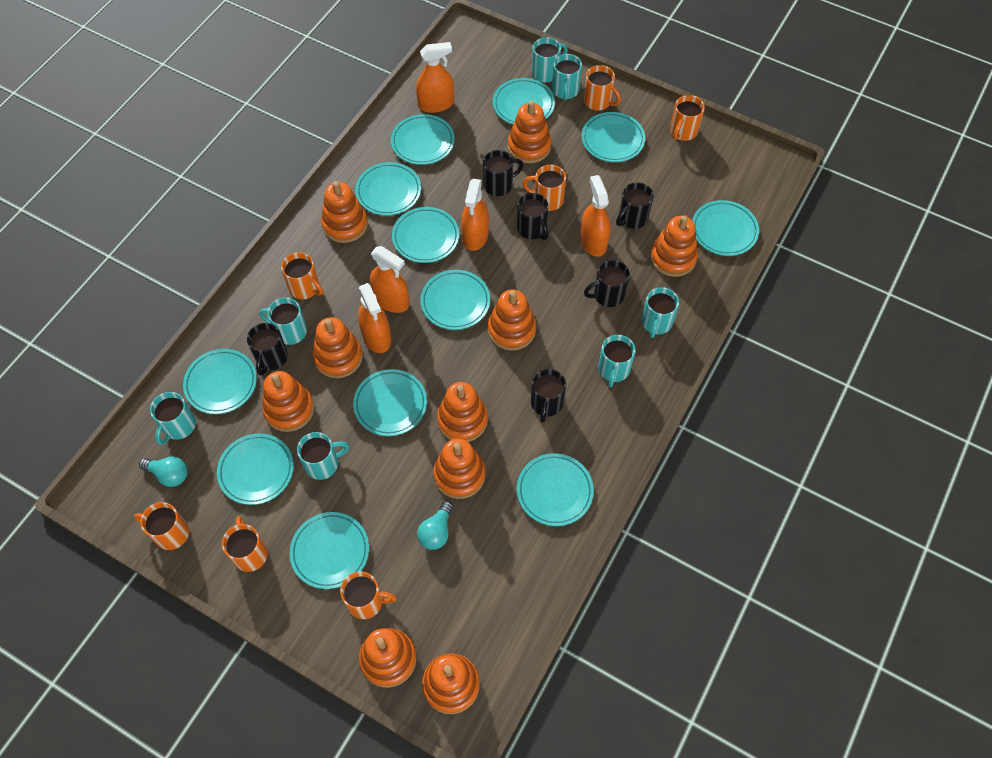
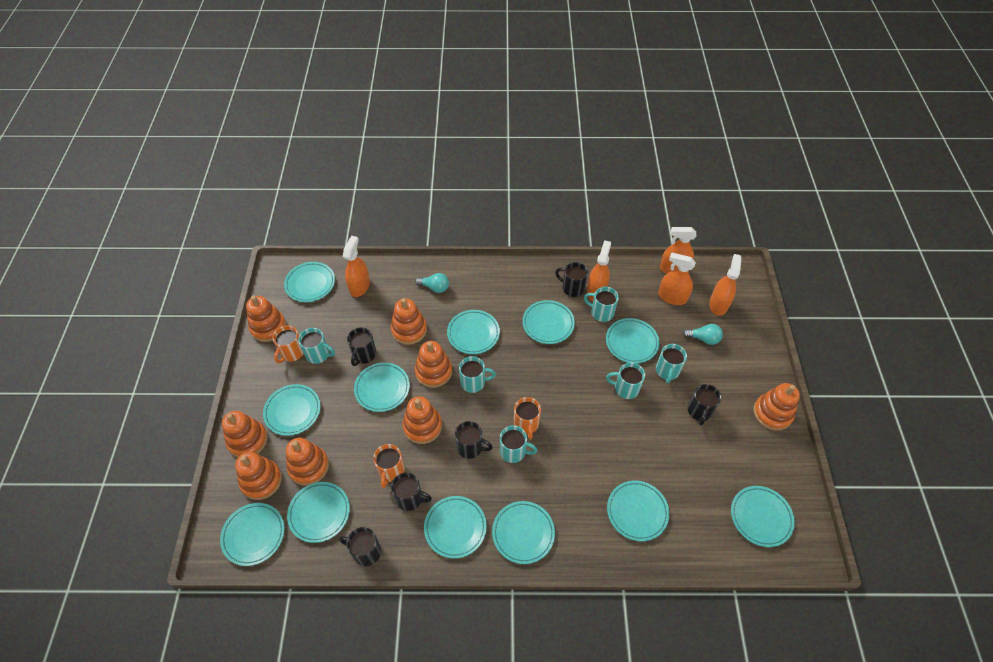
orange mug: 7 -> 3
orange stacking toy: 10 -> 8
turquoise mug: 7 -> 6

